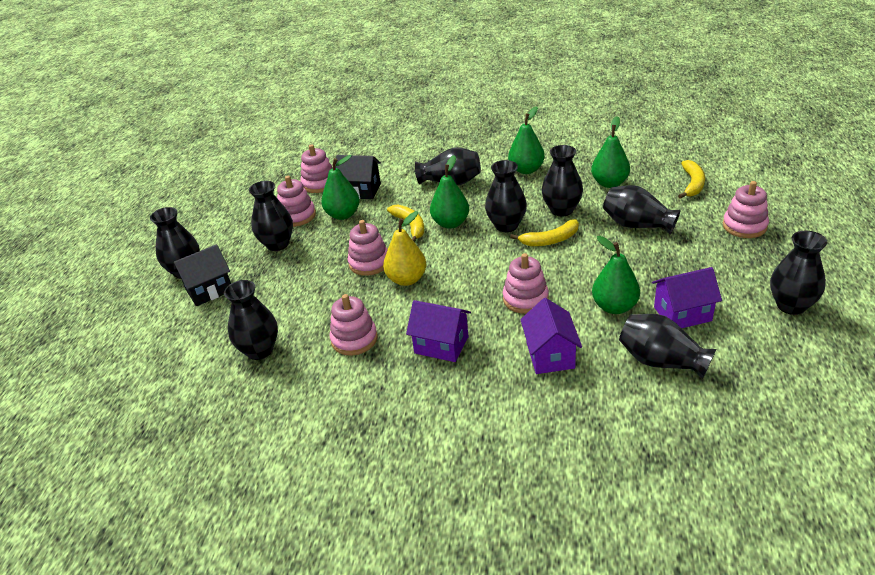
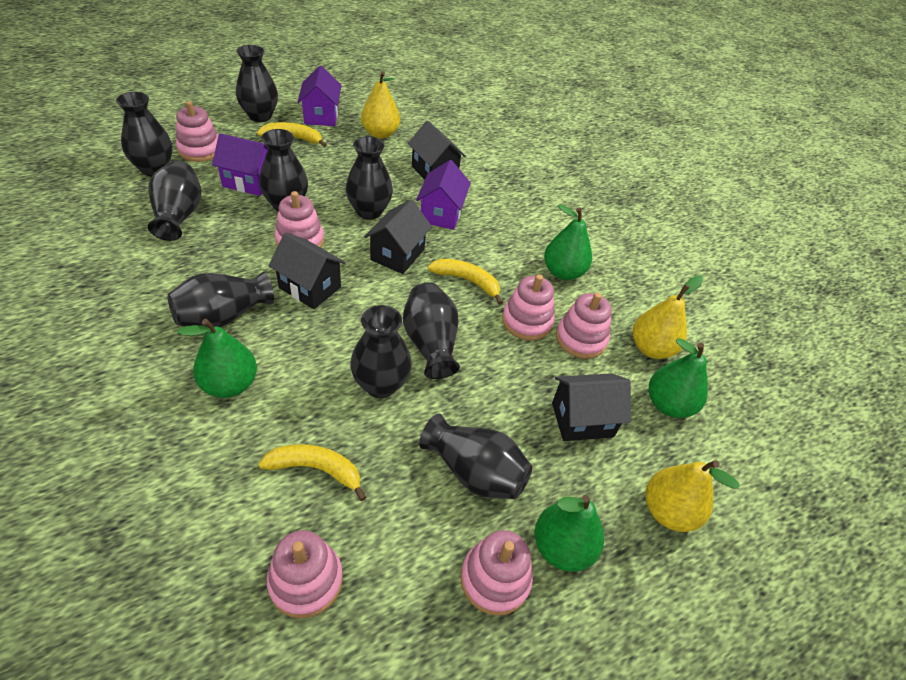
black house: 2 -> 4
green pear: 5 -> 4
yellow pear: 1 -> 3

